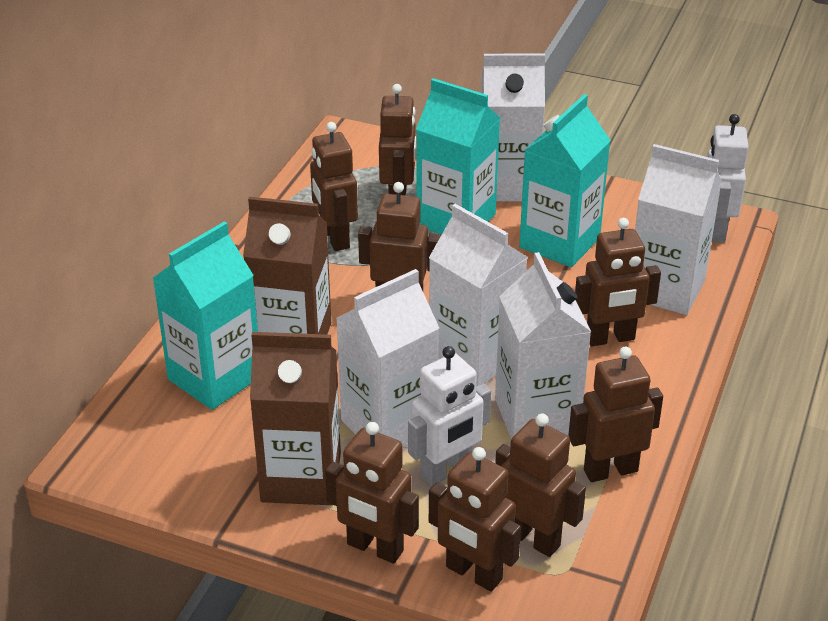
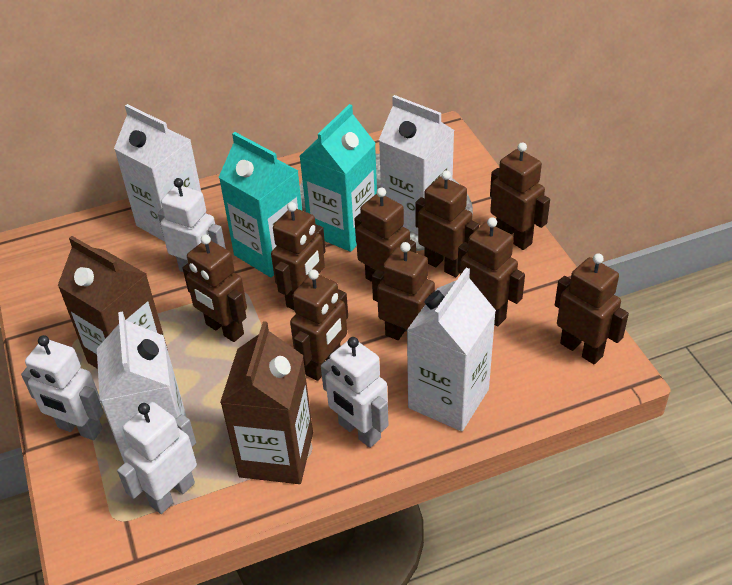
brown robot: 8 -> 9
turquoise carton: 3 -> 2
white carton: 5 -> 4
white robot: 2 -> 4

